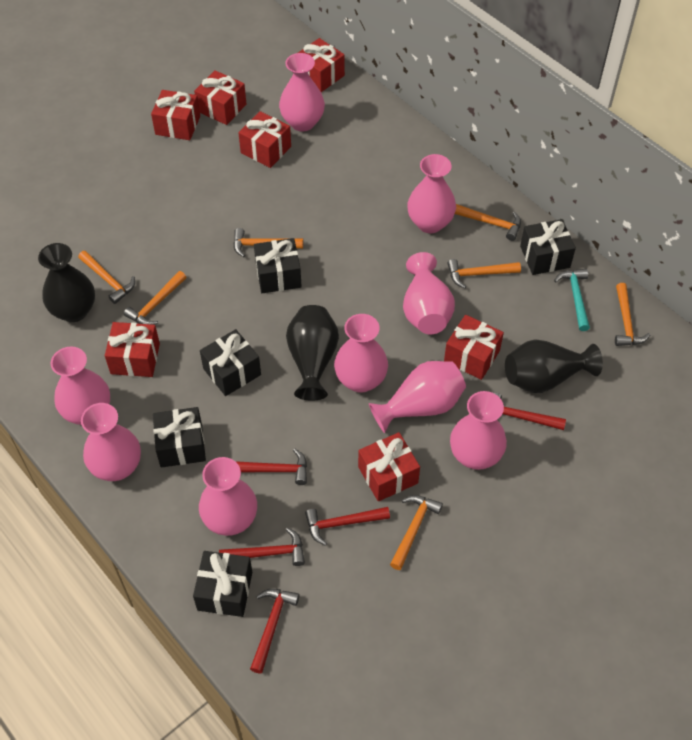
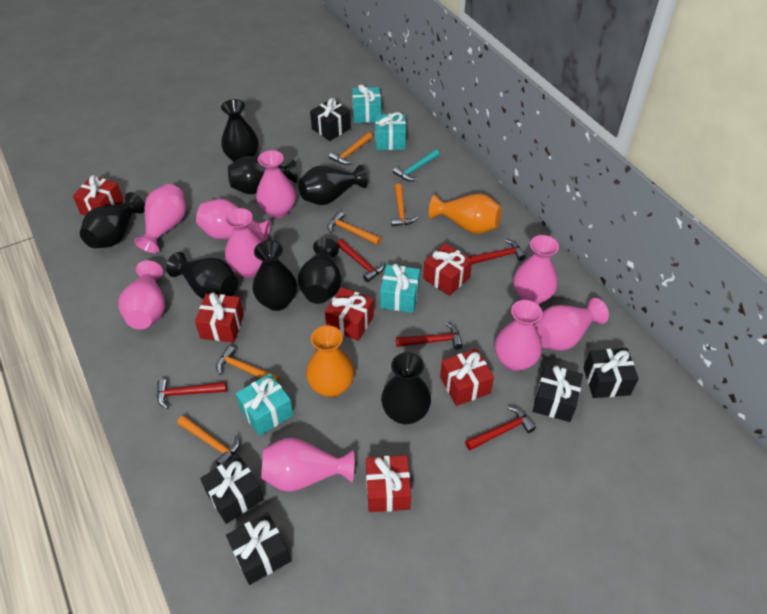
black vase: 3 -> 8
orange hammer: 7 -> 5
orange vase: 0 -> 2
red gift: 7 -> 6
turquoise gift: 0 -> 4

